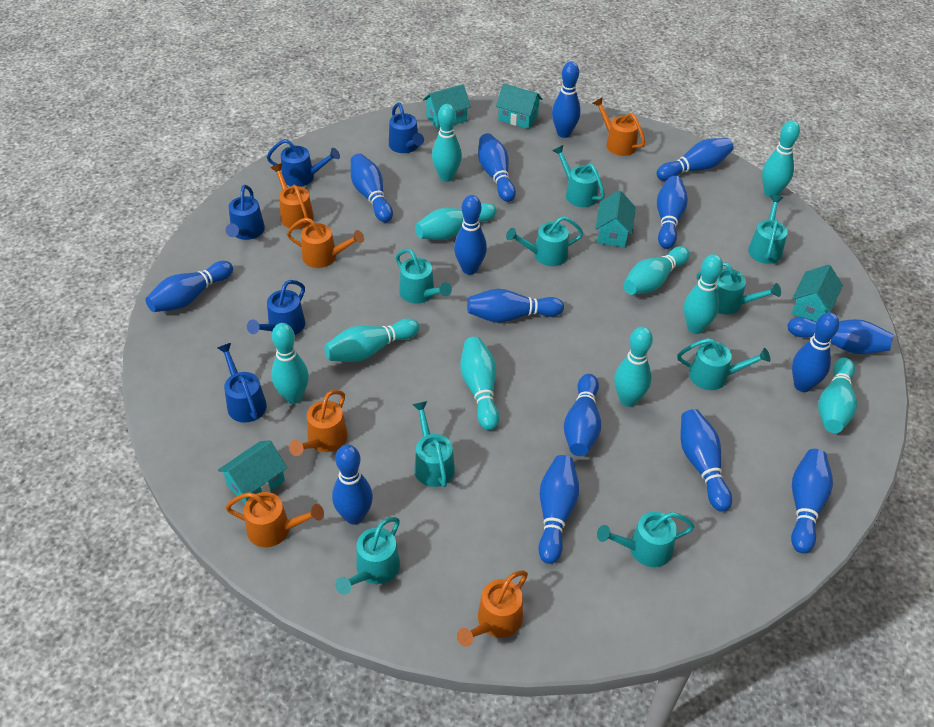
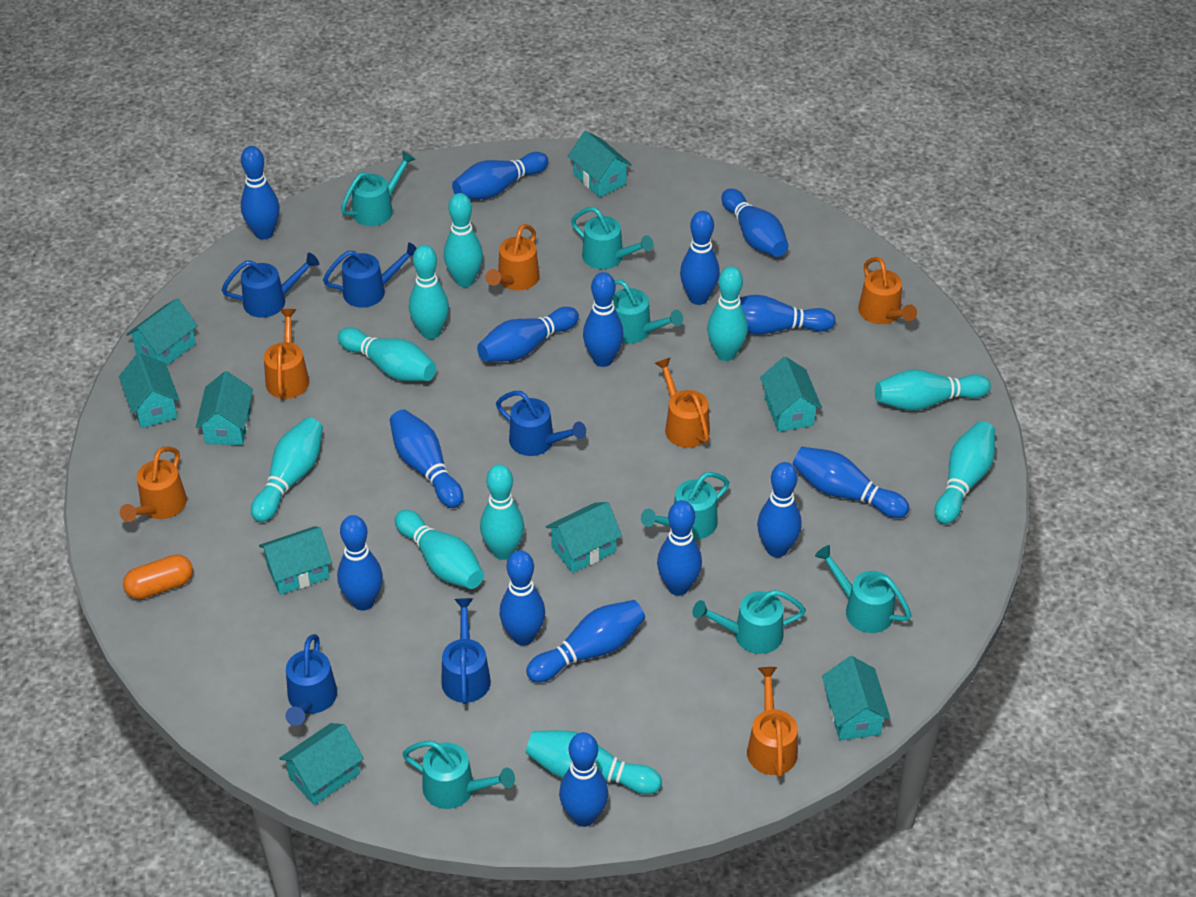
orange capsule: 0 -> 1
turquoise house: 5 -> 9
turquoise watering can: 9 -> 7

